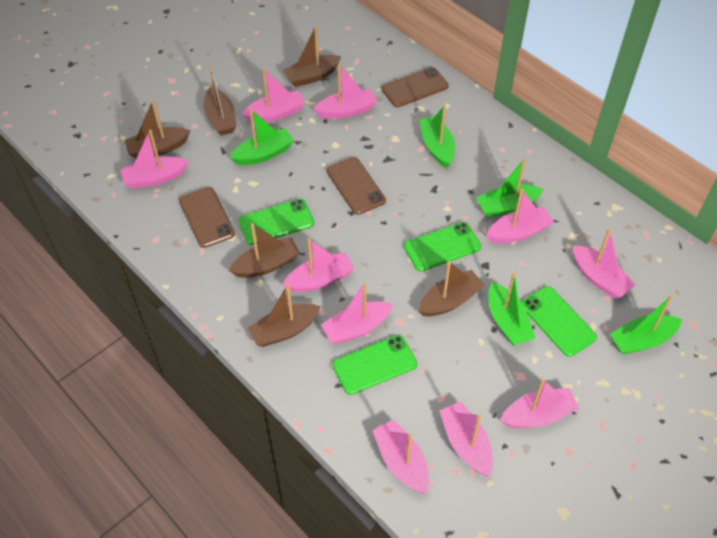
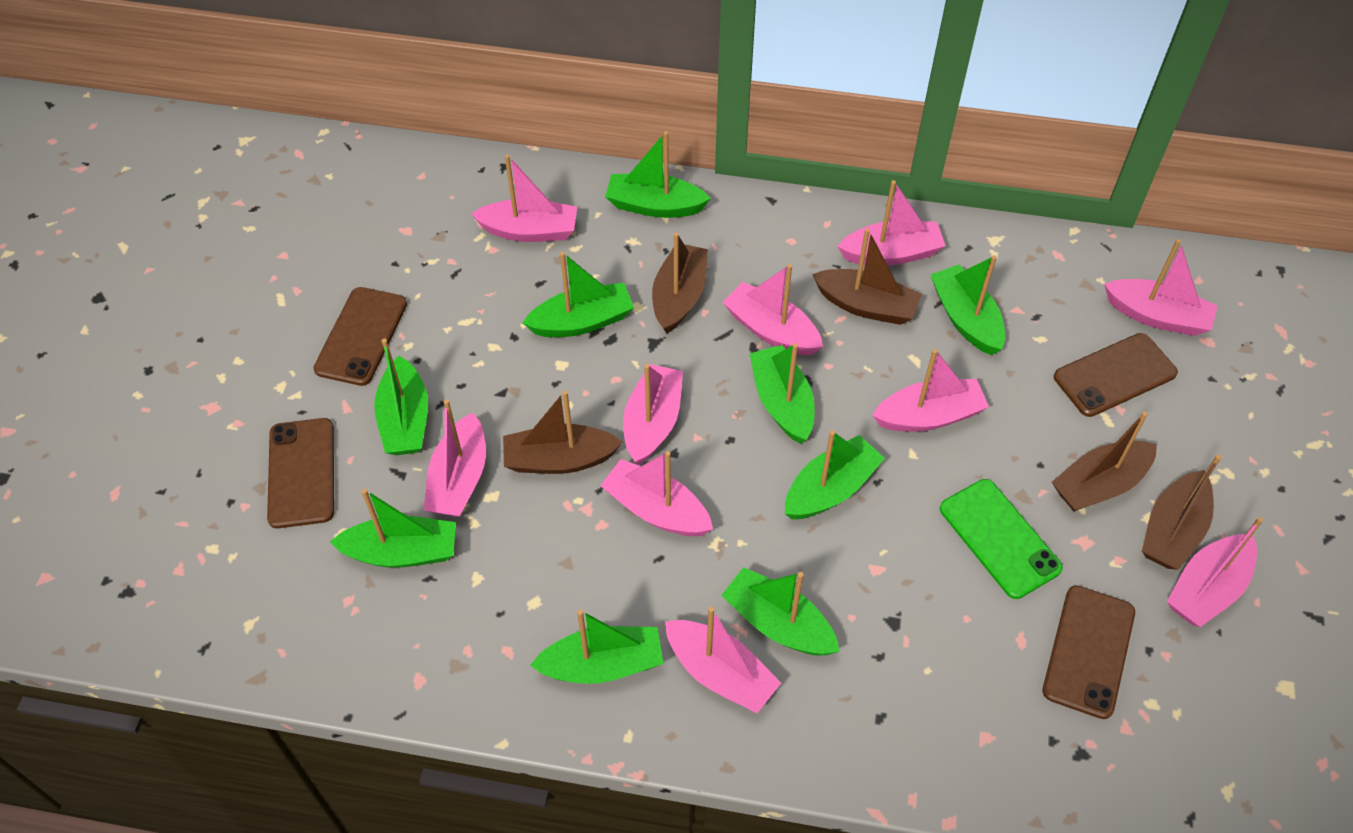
brown boat: 6 -> 5
brown phone: 3 -> 4
green boat: 5 -> 9
green phone: 4 -> 1

